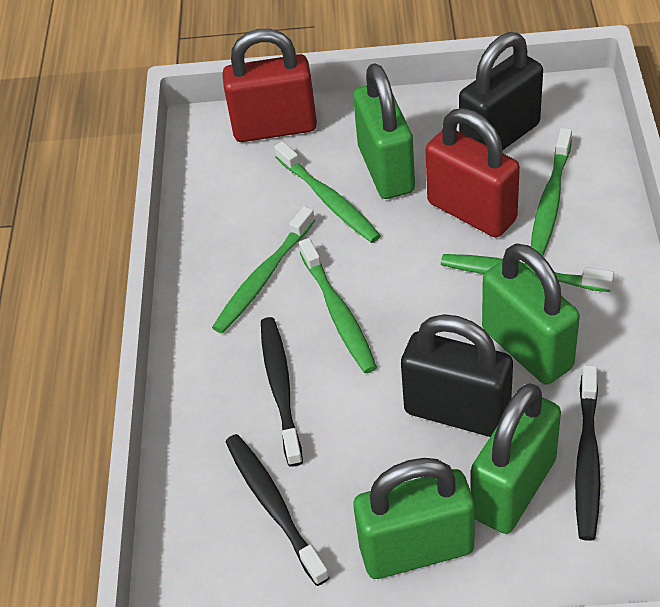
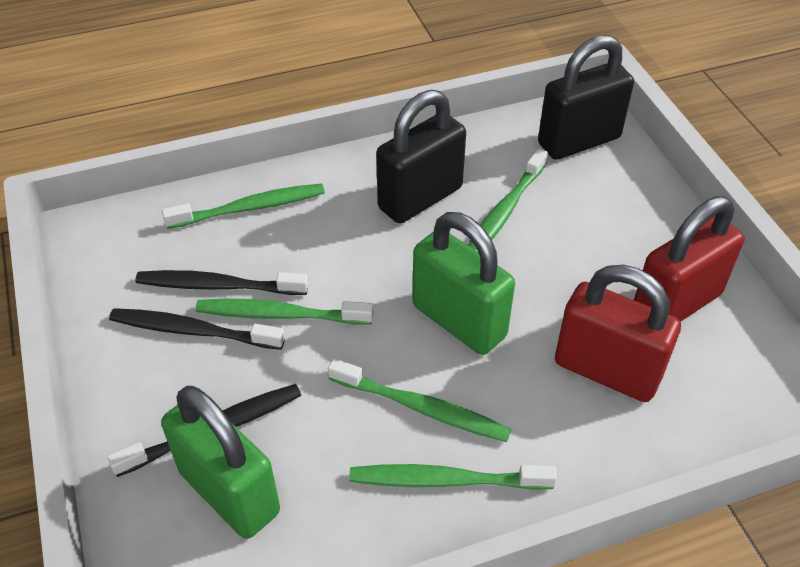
green padlock: 4 -> 2

